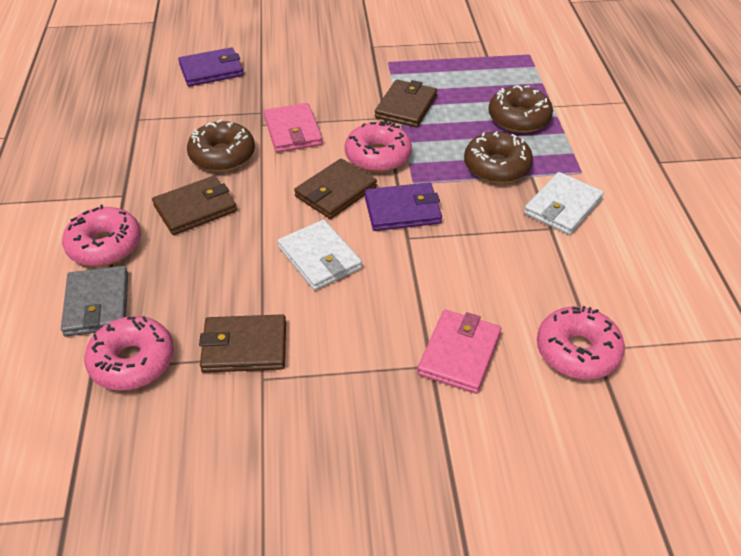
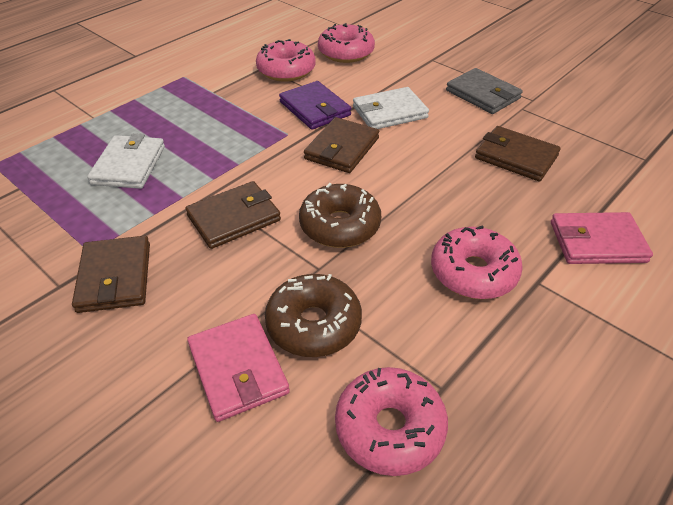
brown donut: 3 -> 2
purple wallet: 2 -> 1

